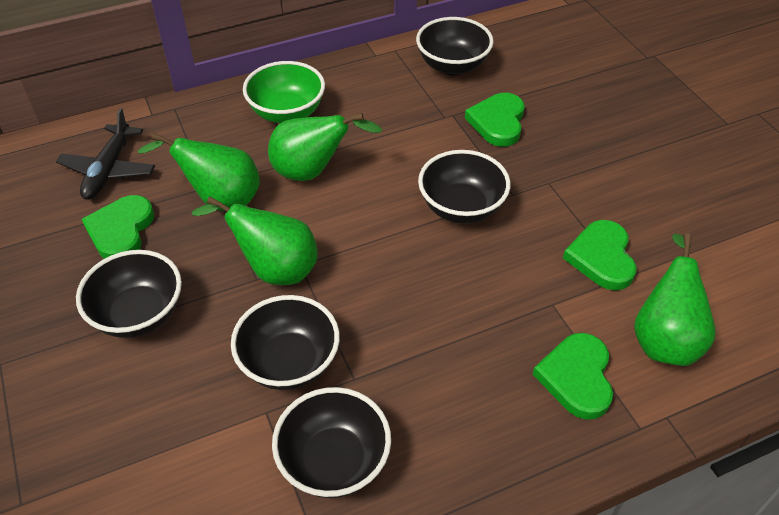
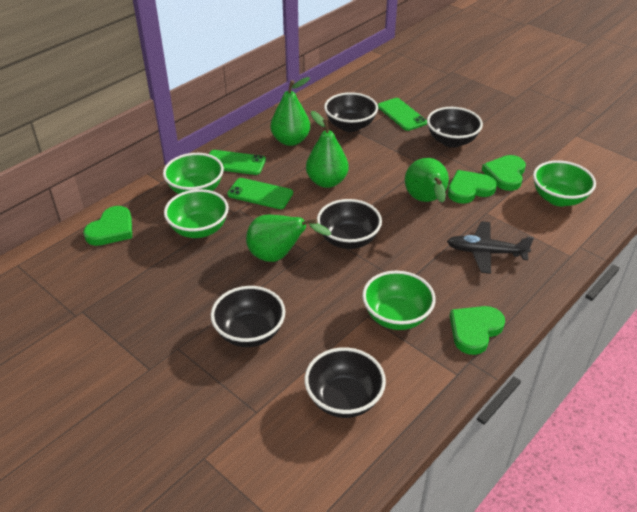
green bowl: 1 -> 4
green phone: 0 -> 3

